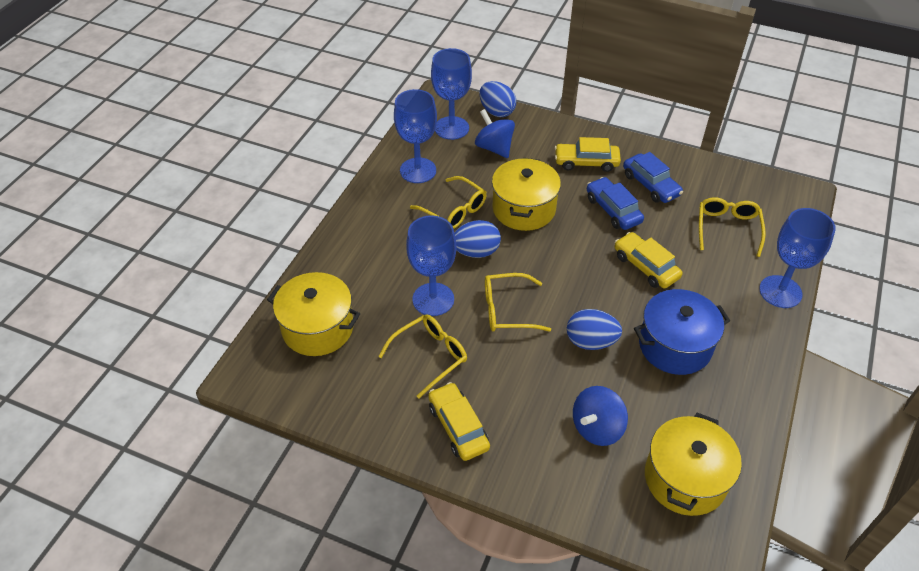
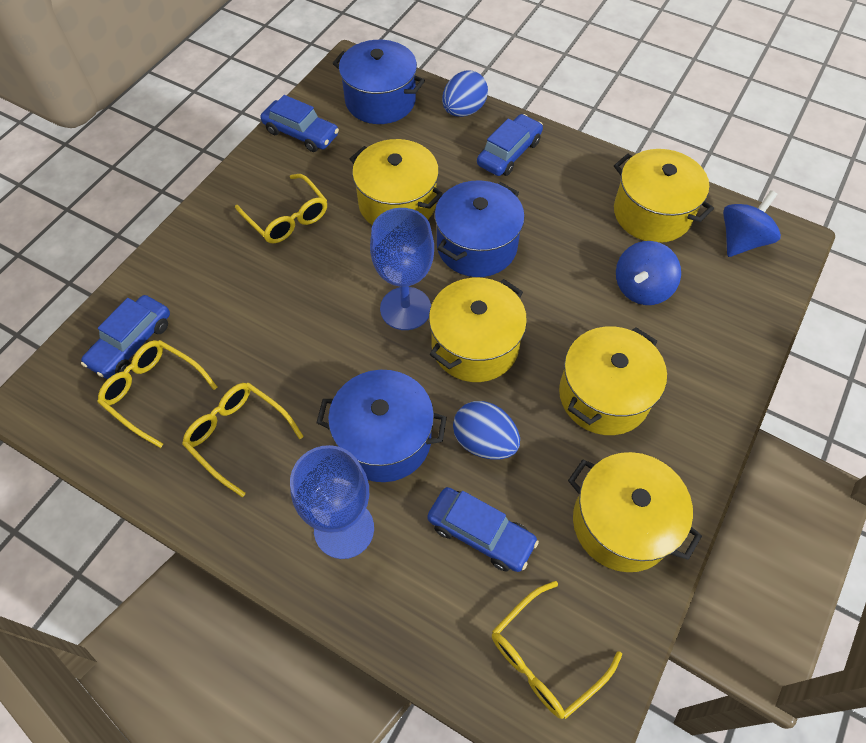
blue car: 2 -> 4
blue egg: 3 -> 2
blue goblet: 4 -> 2
blue pot: 1 -> 3
yellow car: 3 -> 0
yellow pot: 3 -> 5

